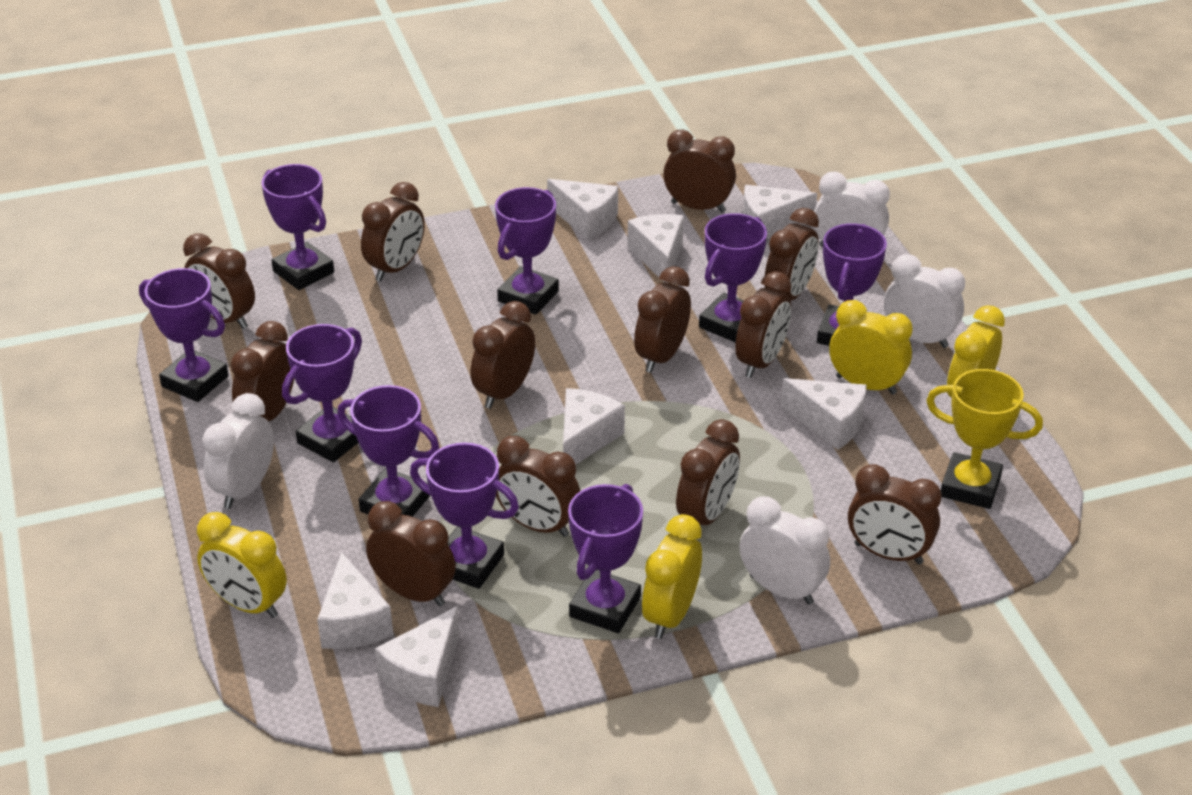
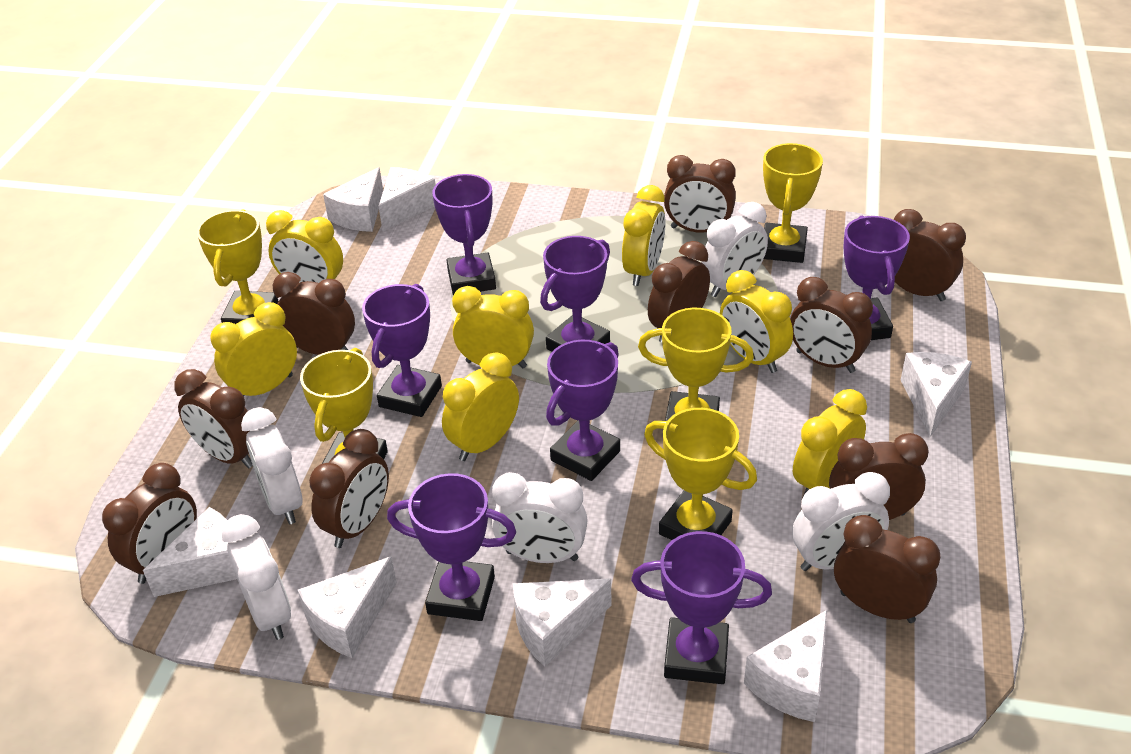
brown clock: 12 -> 10
purple trophy: 9 -> 7
white clock: 4 -> 5
yellow clock: 4 -> 7
yellow trophy: 1 -> 5

